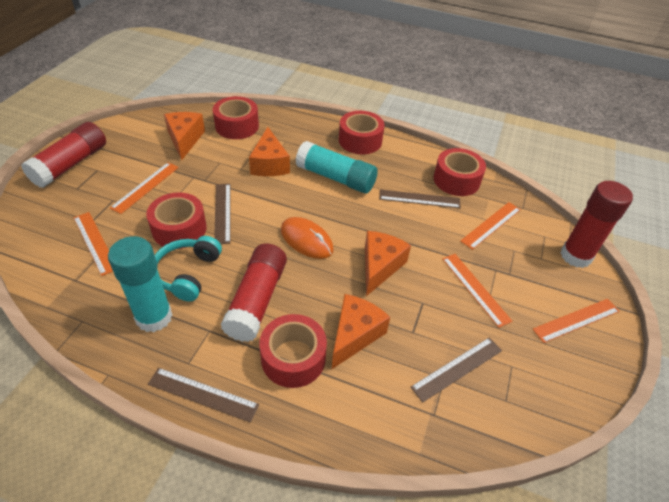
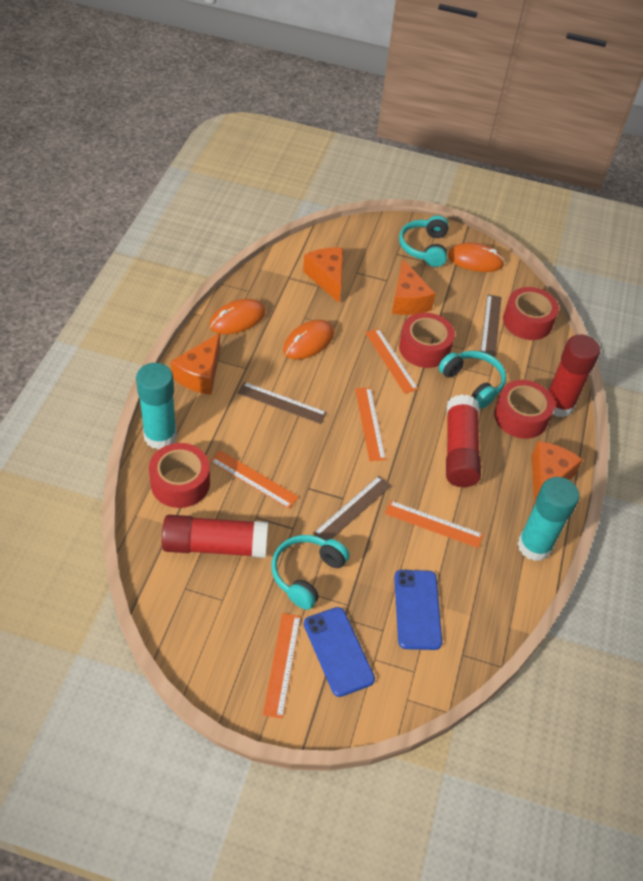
blue phone: 0 -> 2
brown ruler: 4 -> 3
orange mouse: 1 -> 3
red tape: 5 -> 4
turquoise headphones: 1 -> 3

